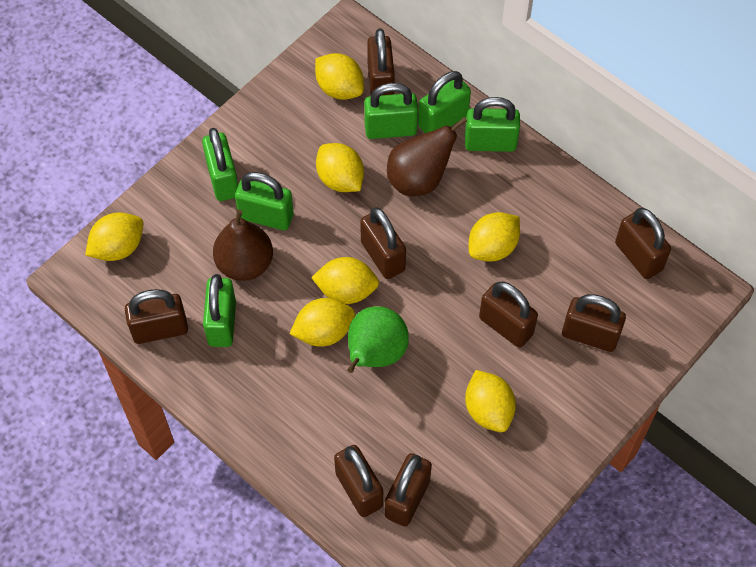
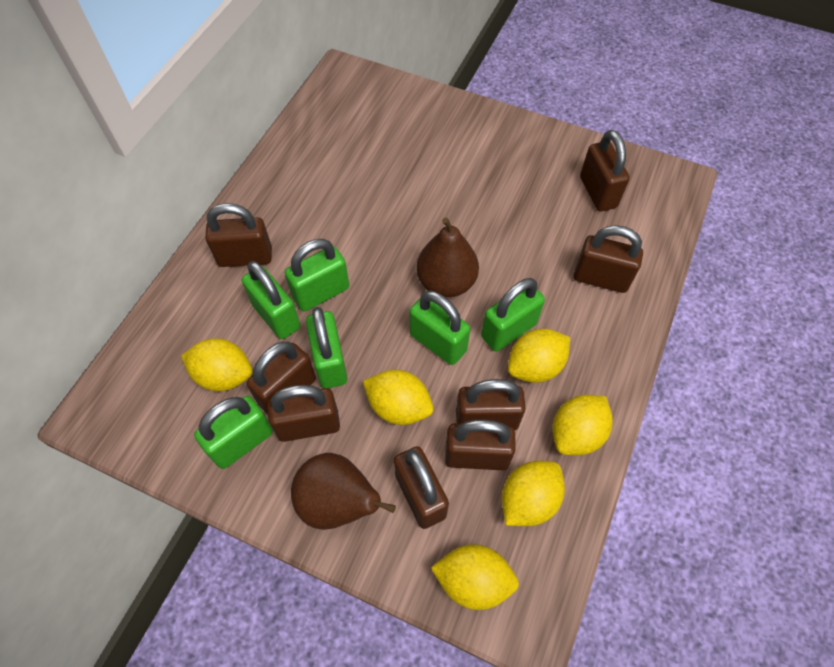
green pear: 1 -> 0
yellow lemon: 7 -> 6

